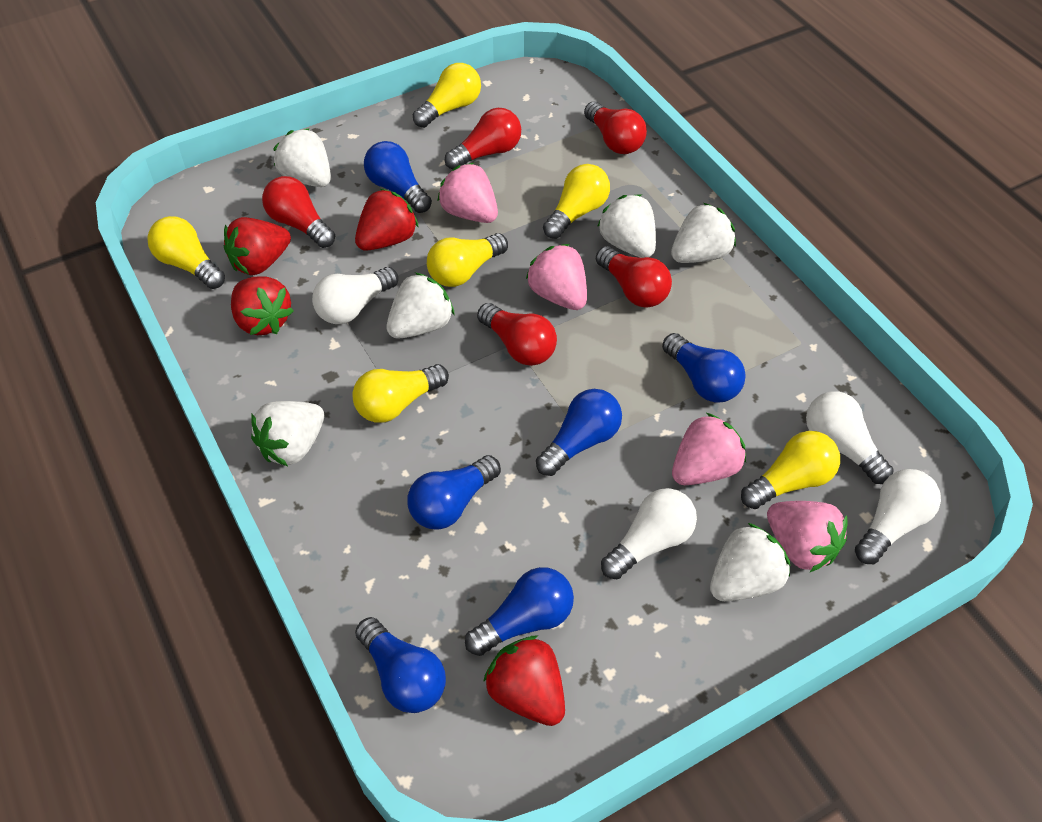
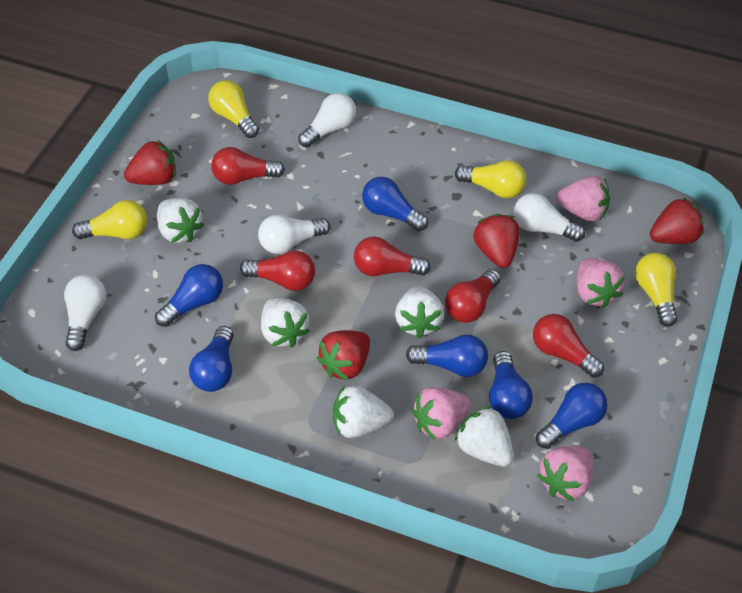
white strawberry: 6 -> 5
yellow light bulb: 6 -> 4

